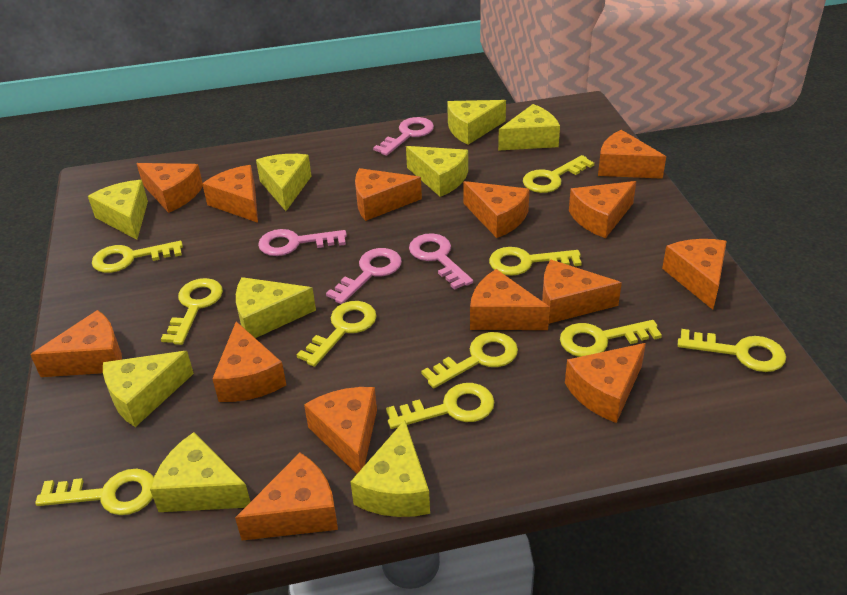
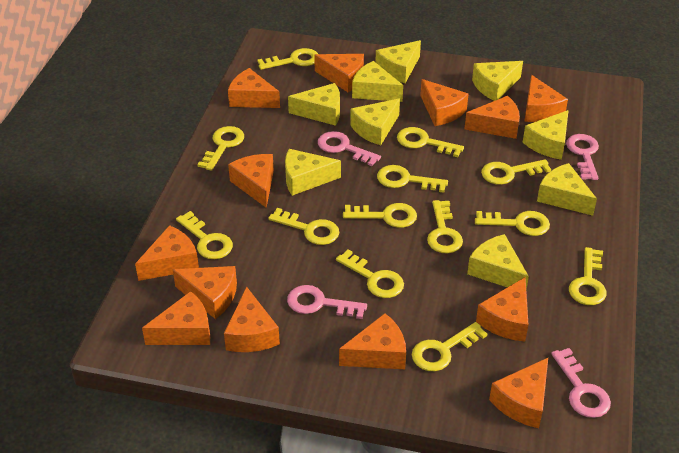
orange cheese: 14 -> 13
yellow key: 10 -> 13

